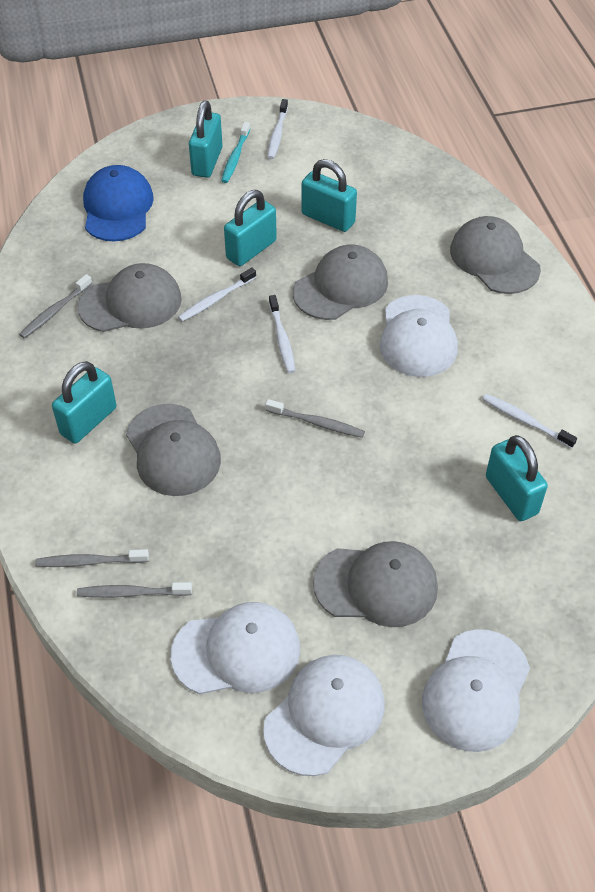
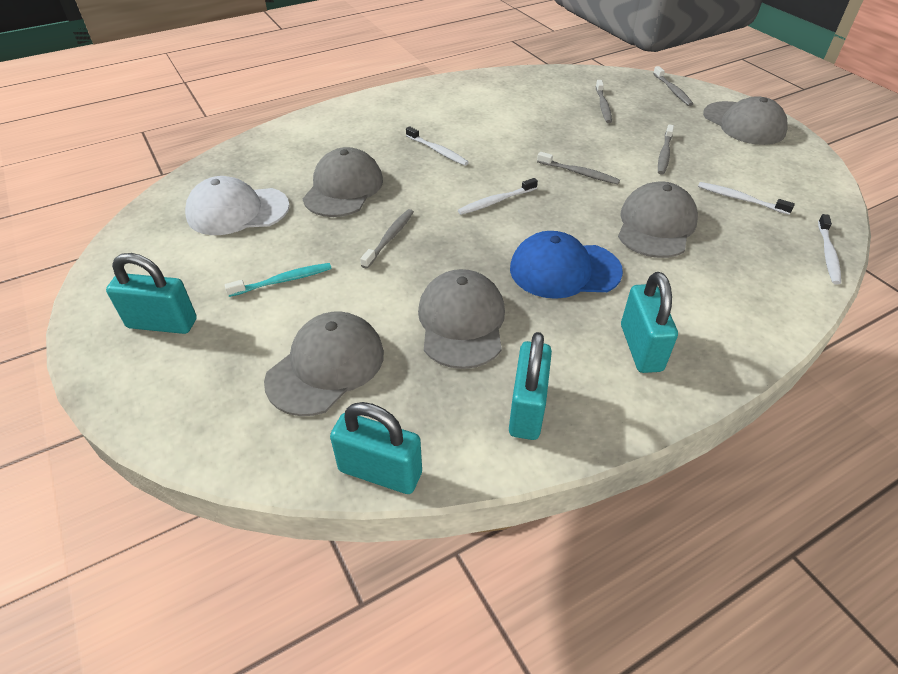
grey toothbrush: 4 -> 5
turquoise padlock: 5 -> 4
white cap: 4 -> 1

